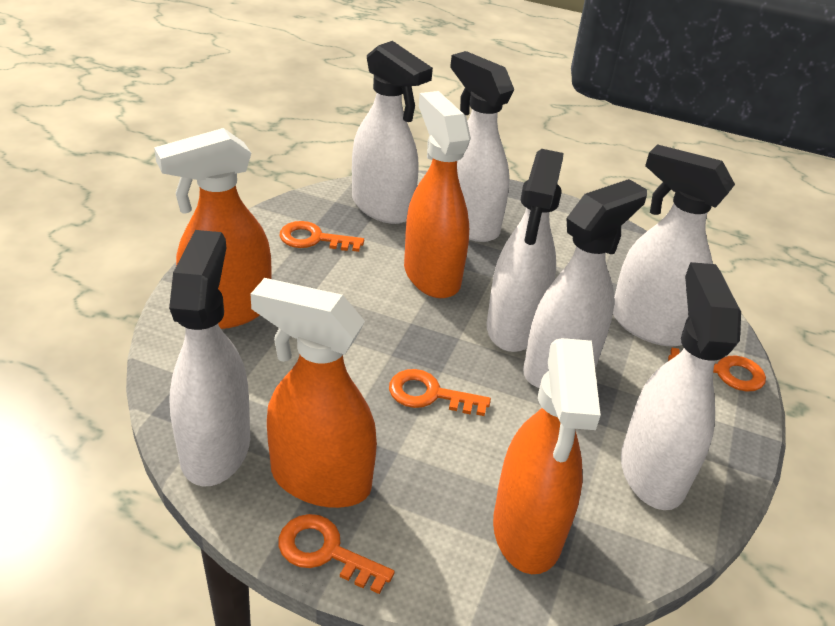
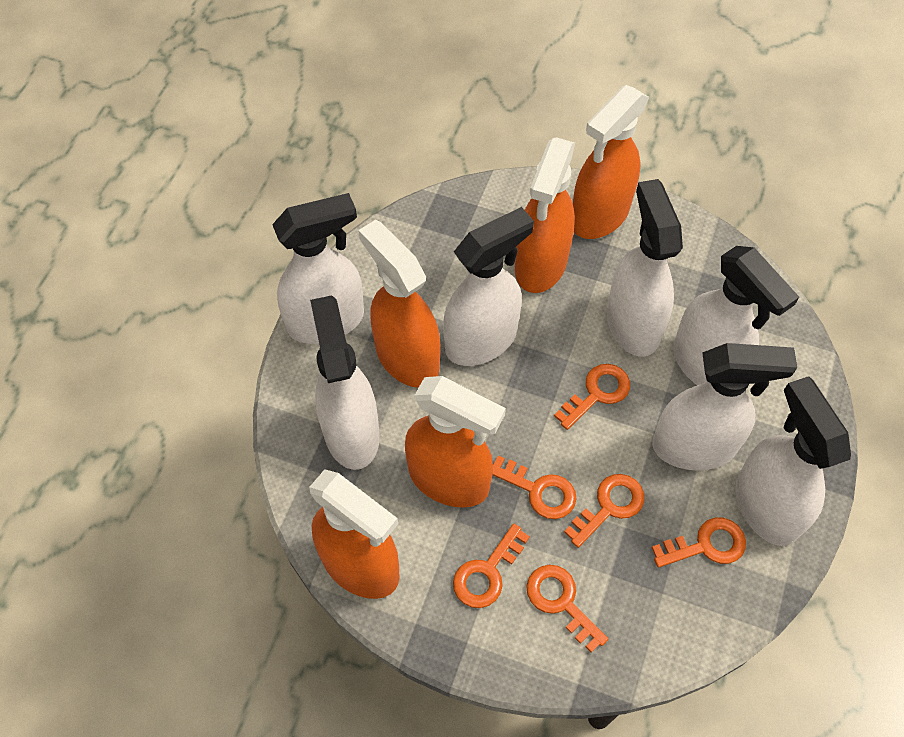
orange key: 4 -> 6
orange spray bottle: 4 -> 5

